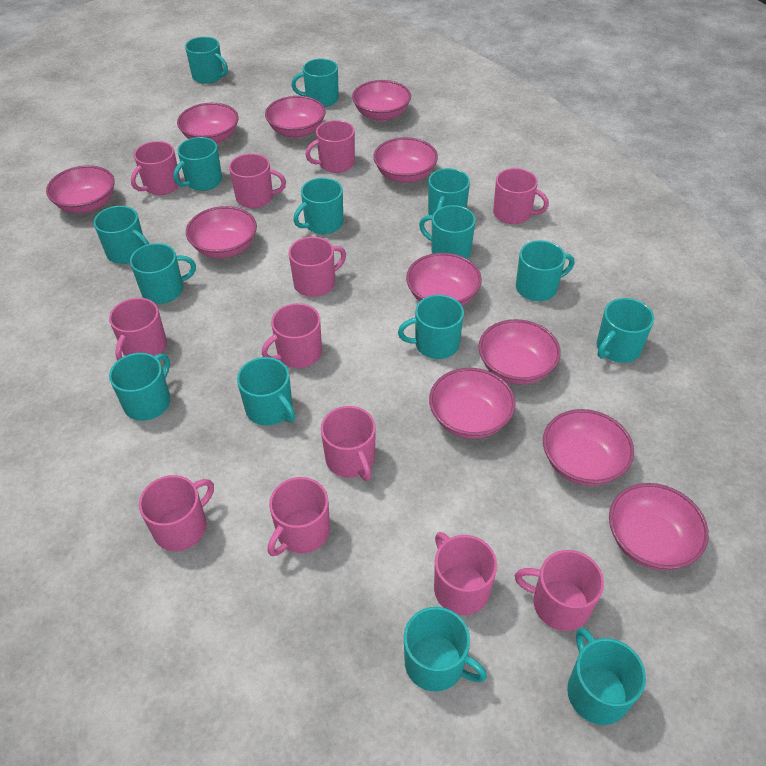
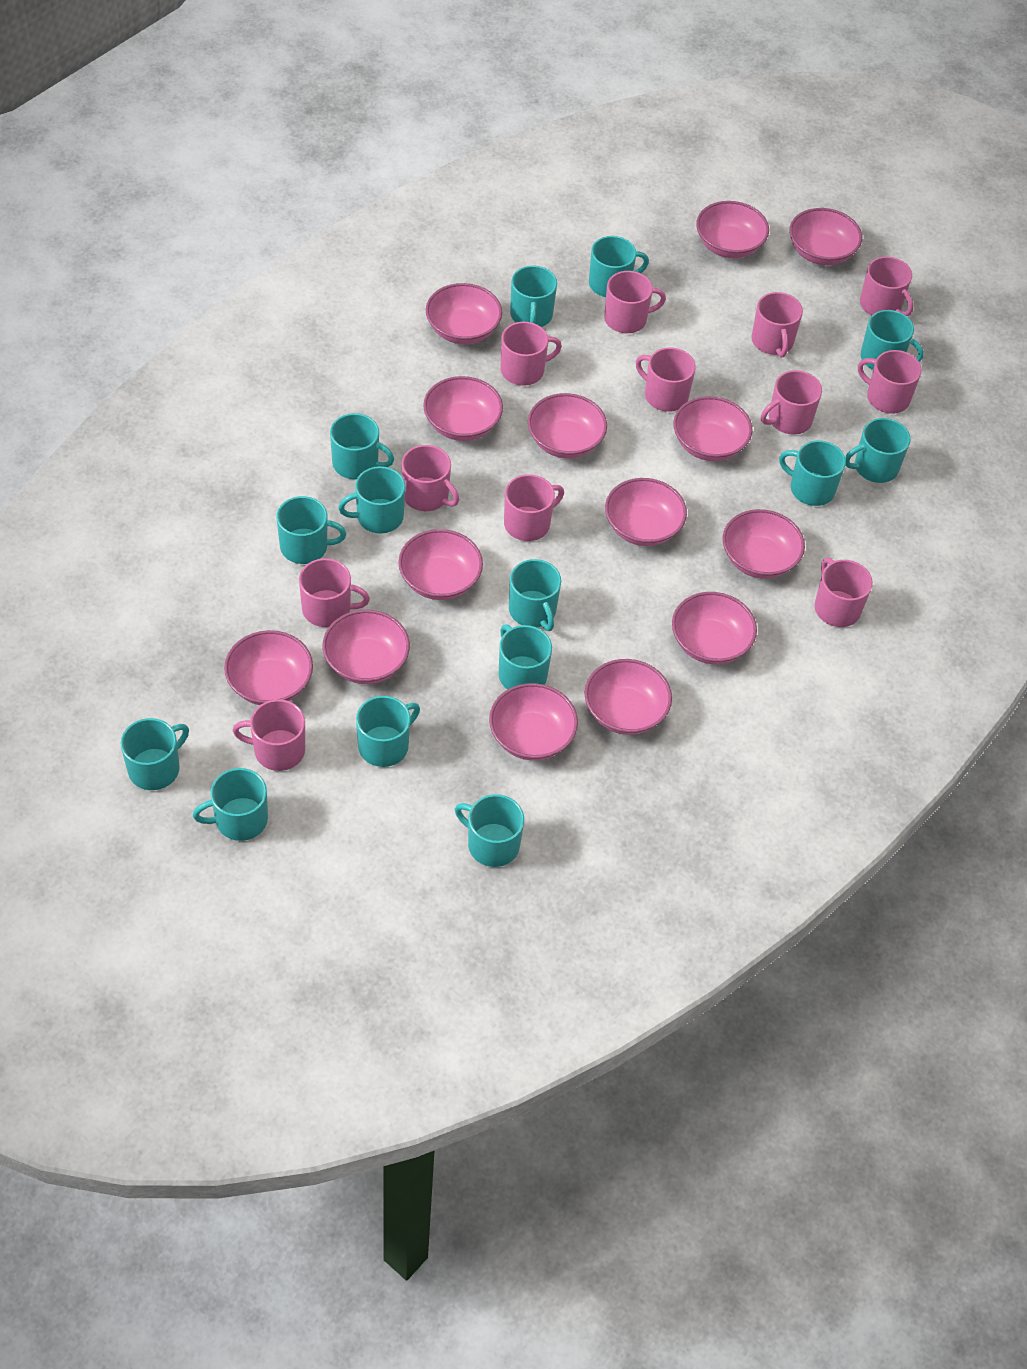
pink bowl: 11 -> 14
turquoise mug: 15 -> 14

